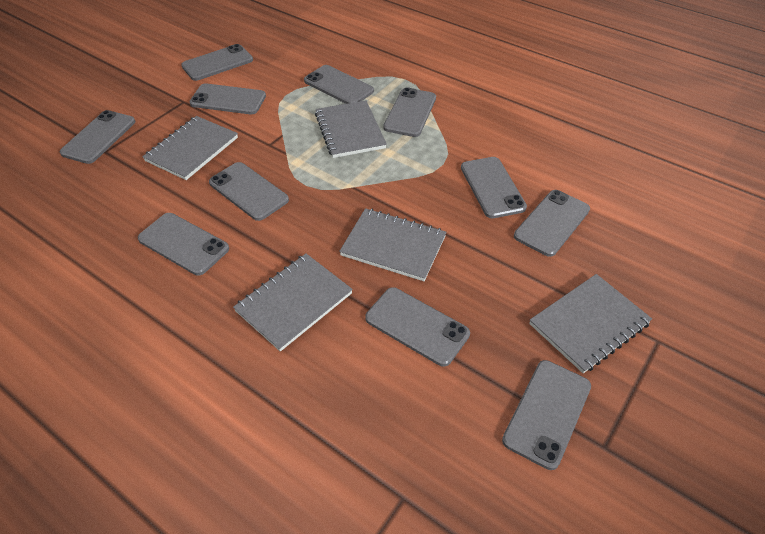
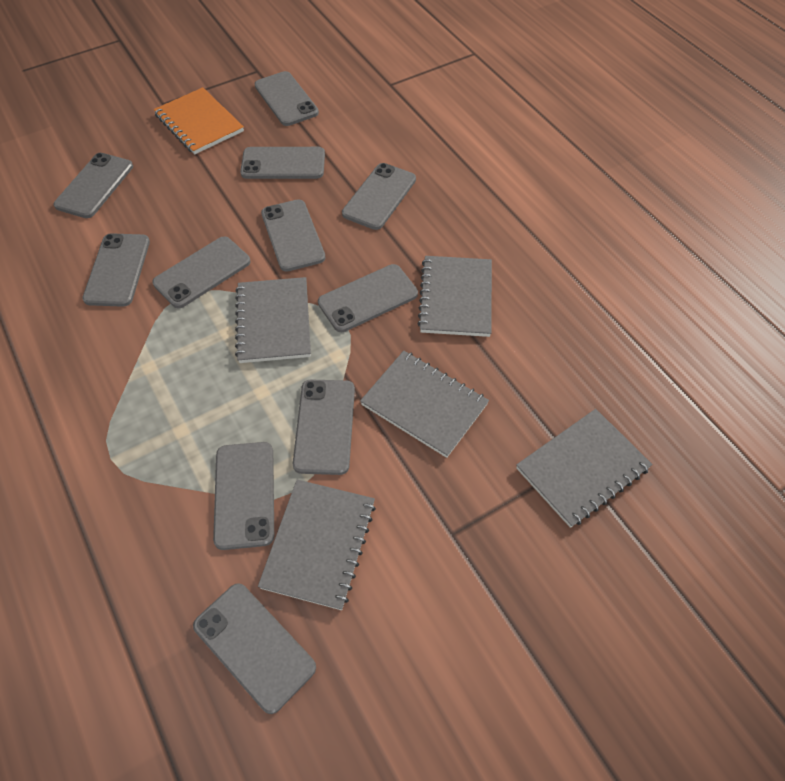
orange notebook: 0 -> 1

